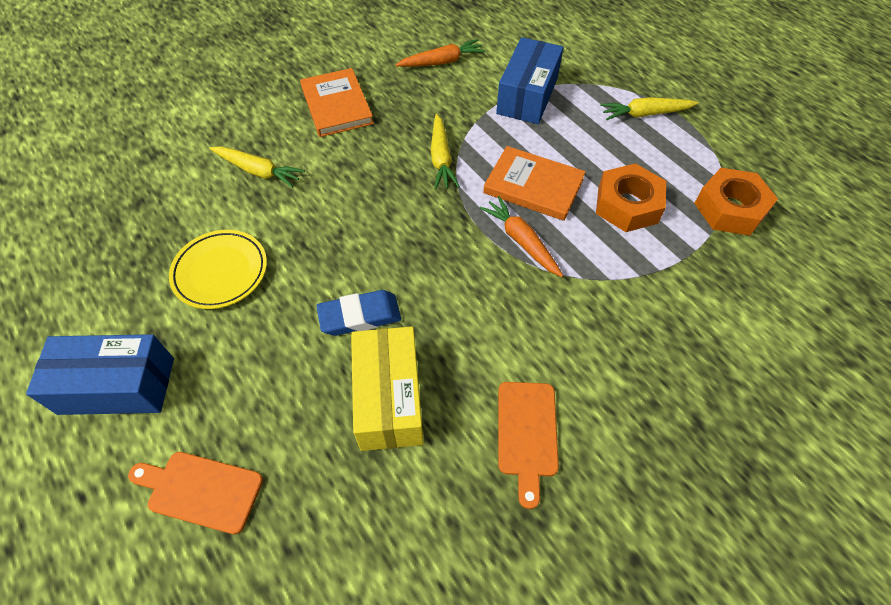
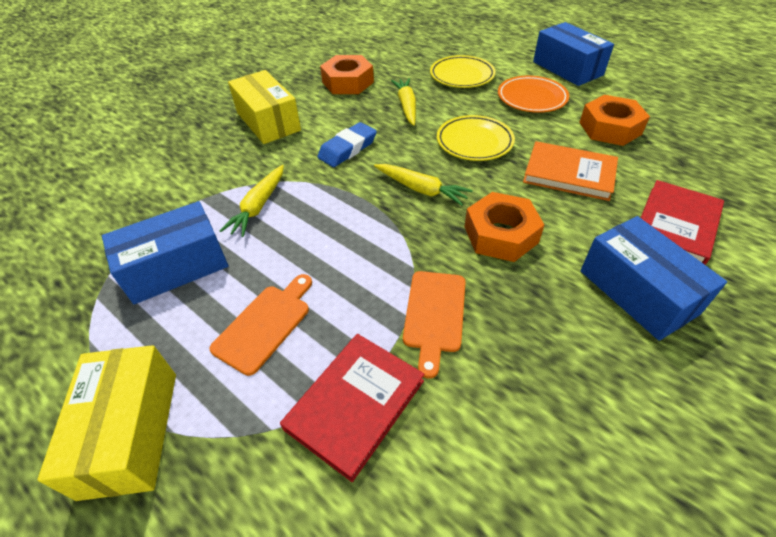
blue box: 2 -> 3
orange book: 2 -> 1
orange carrot: 2 -> 0
orange nut: 2 -> 3
orange plate: 0 -> 1
red book: 0 -> 2
yellow box: 1 -> 2
yellow plate: 1 -> 2

